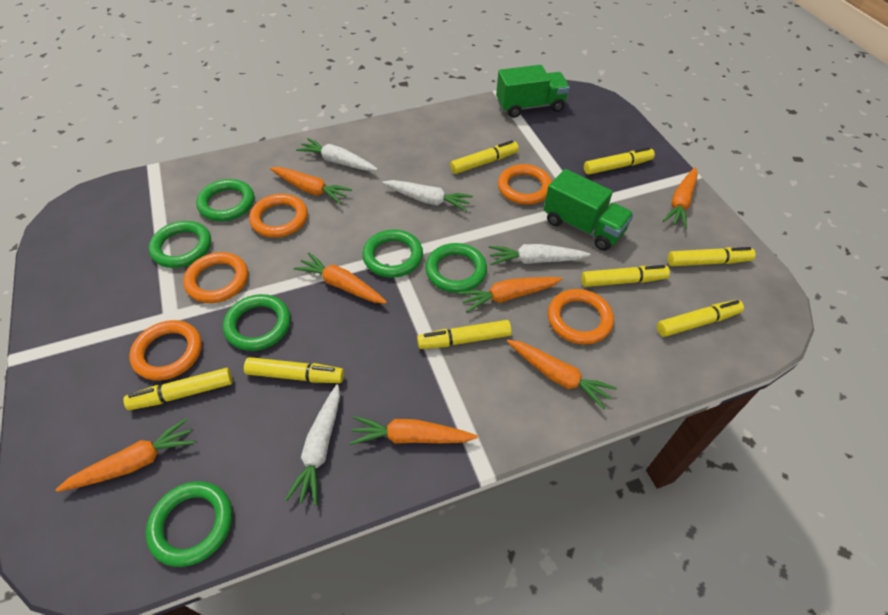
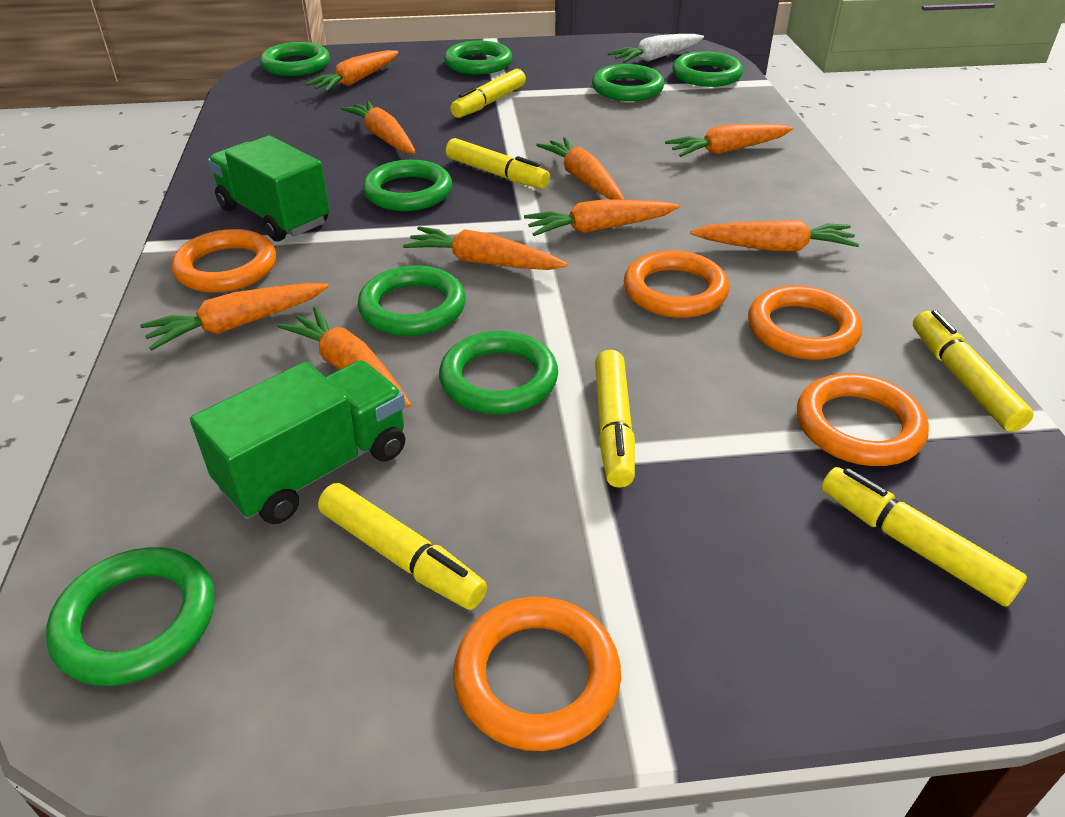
green ring: 6 -> 8
orange carrot: 7 -> 9
white carrot: 4 -> 1
yellow marker: 8 -> 6

